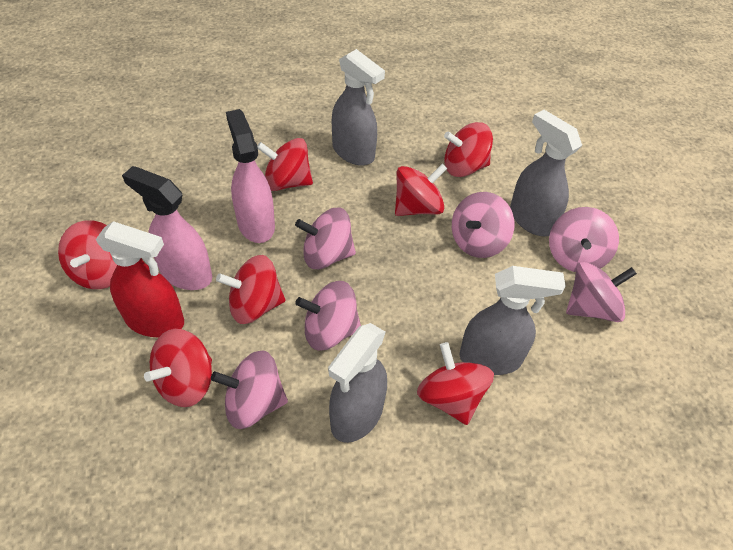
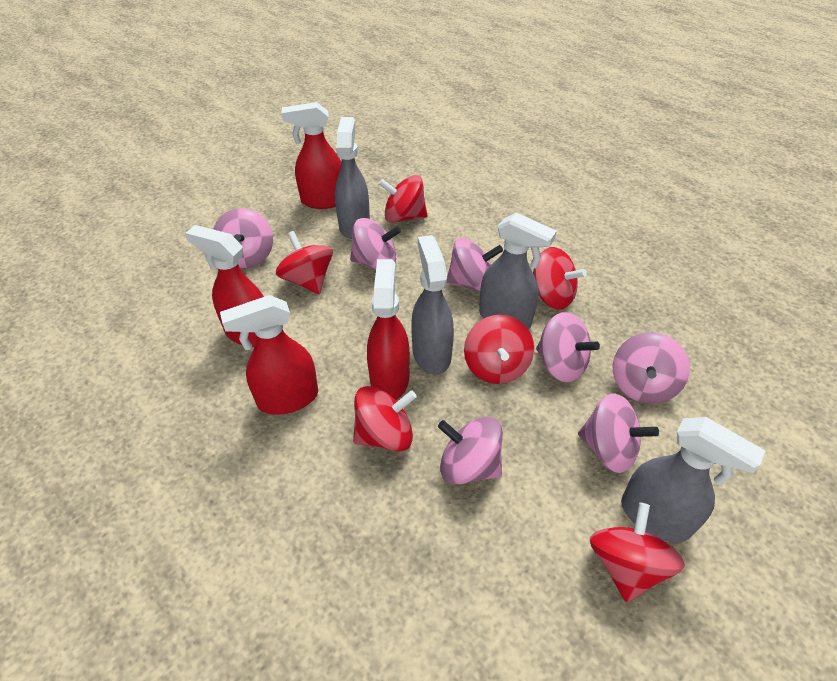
pink spinning top: 6 -> 7
pink spray bottle: 2 -> 0
red spinning top: 7 -> 6
red spray bottle: 1 -> 4

